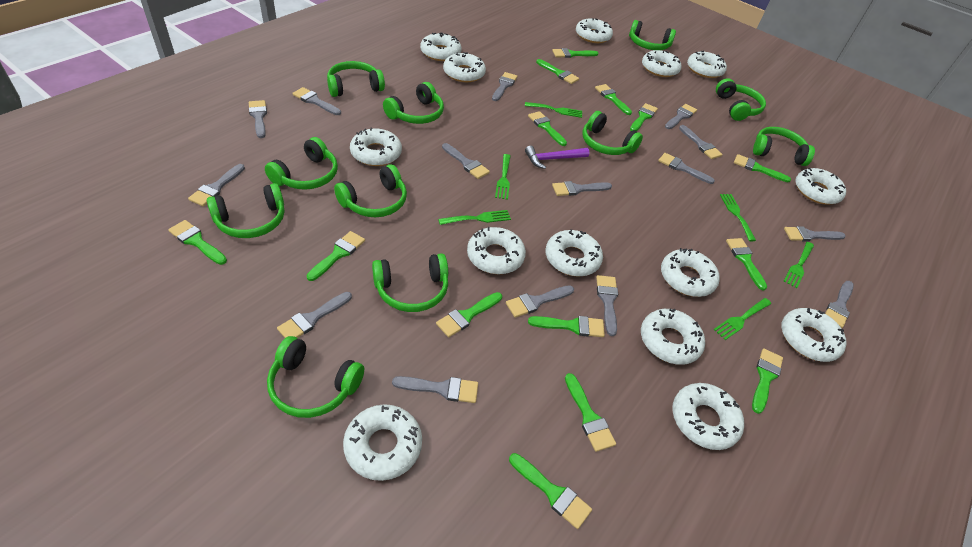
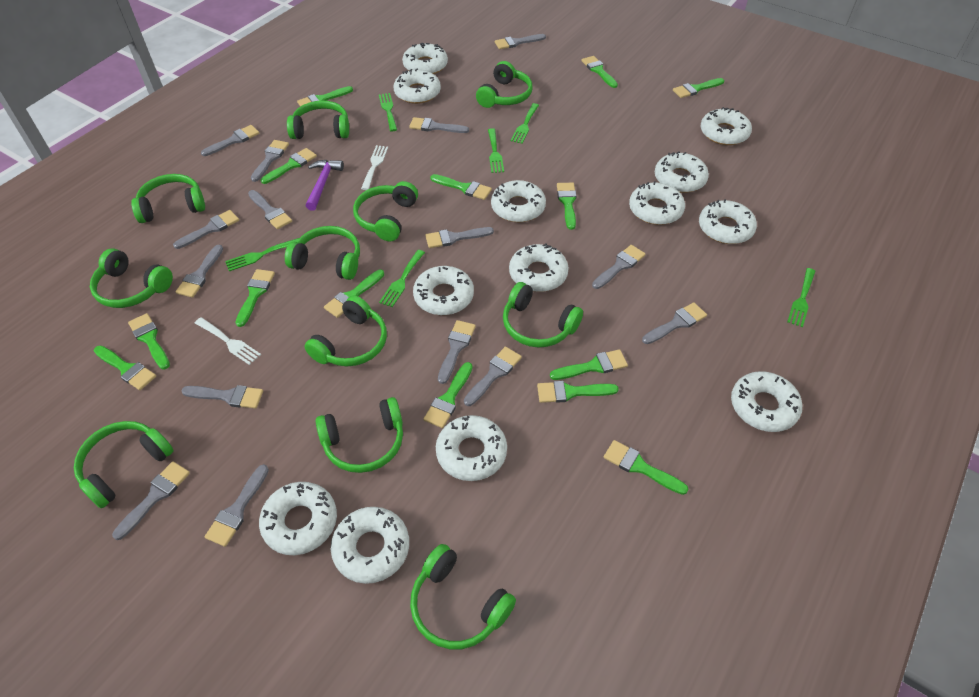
white donut: 14 -> 13
white fork: 0 -> 2

